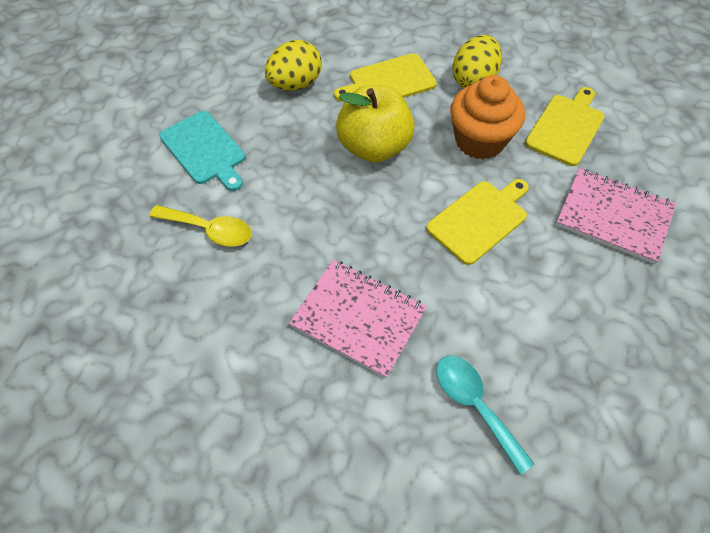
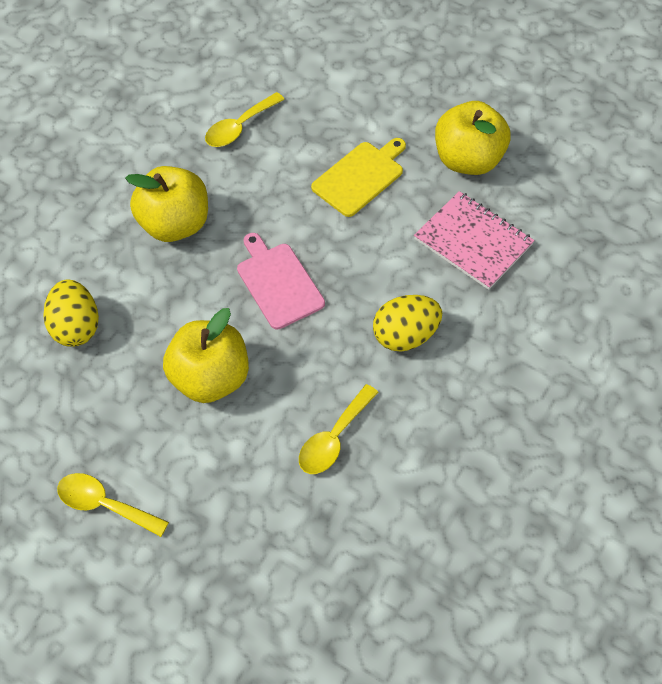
orange cupcake: 1 -> 0
pink cutting board: 0 -> 1
pink notebook: 2 -> 1
turquoise cutting board: 1 -> 0
turquoise spoon: 1 -> 0
yellow apple: 1 -> 3
yellow cutting board: 3 -> 1
yellow spoon: 1 -> 3

